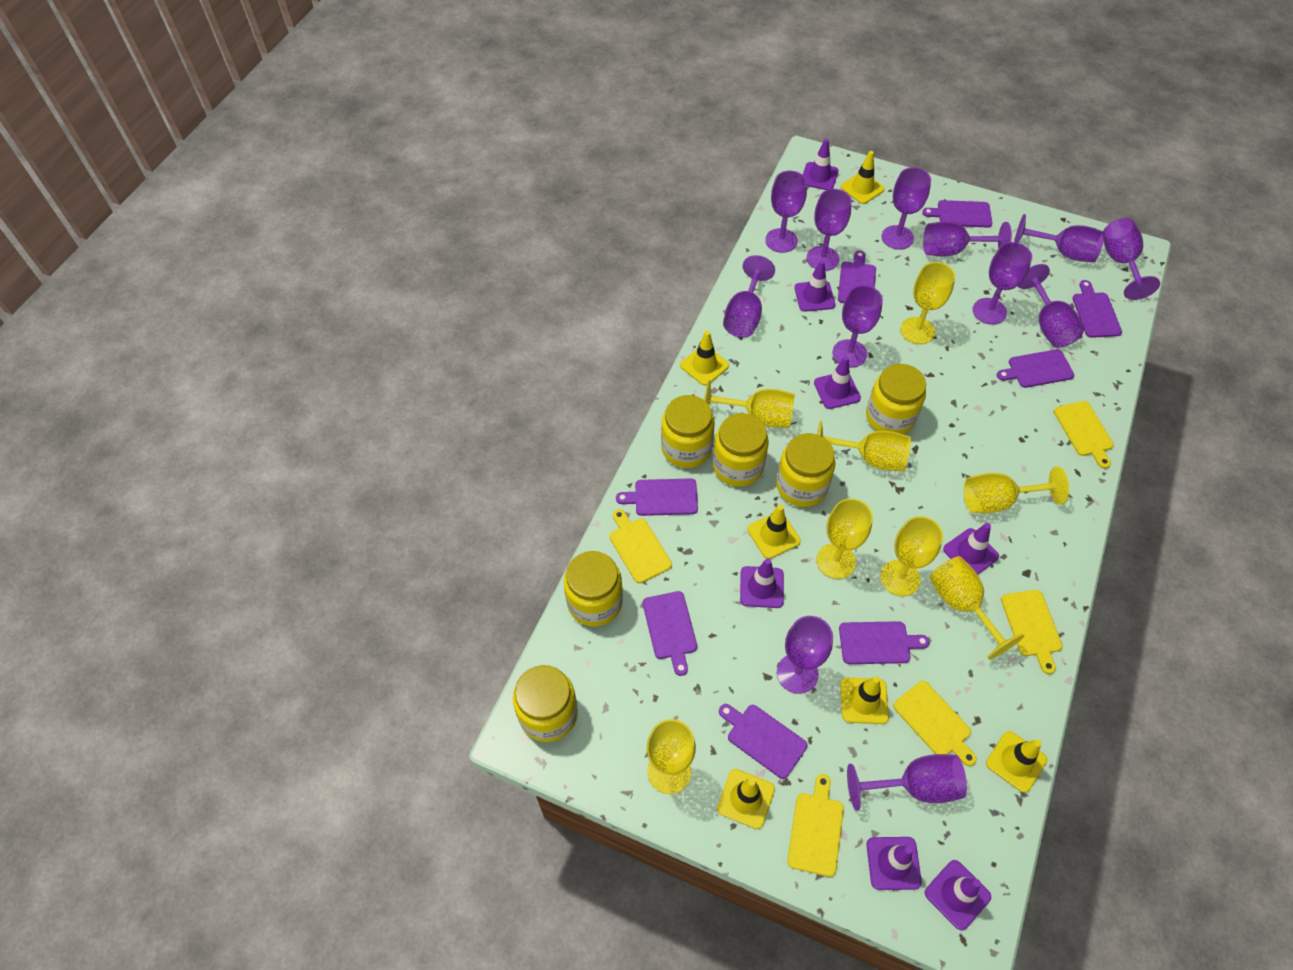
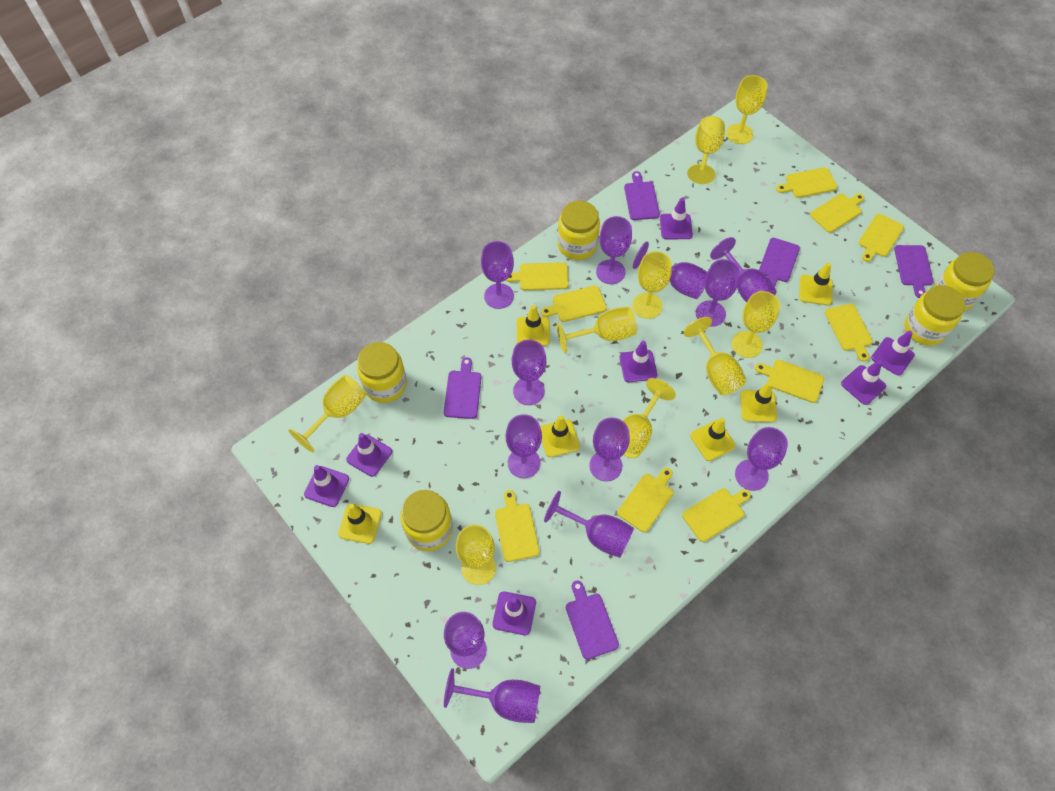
purple cutting board: 8 -> 5
yellow cutting board: 5 -> 10
yellow goblet: 8 -> 9
yellow jar: 6 -> 5

